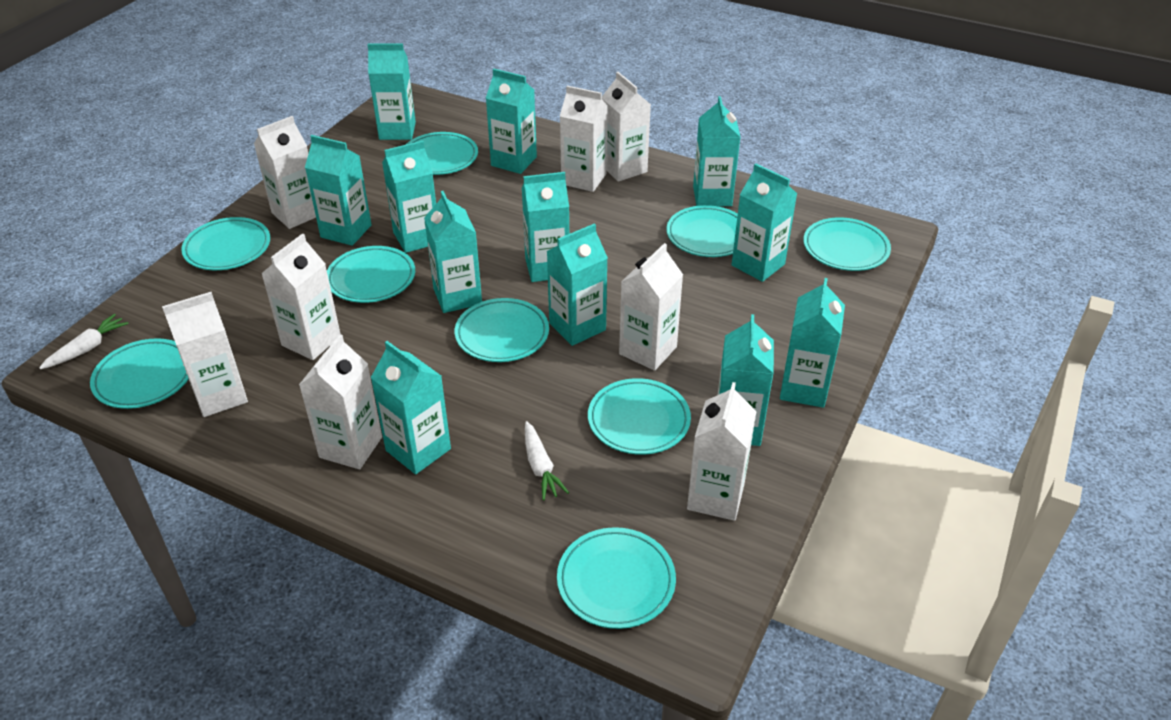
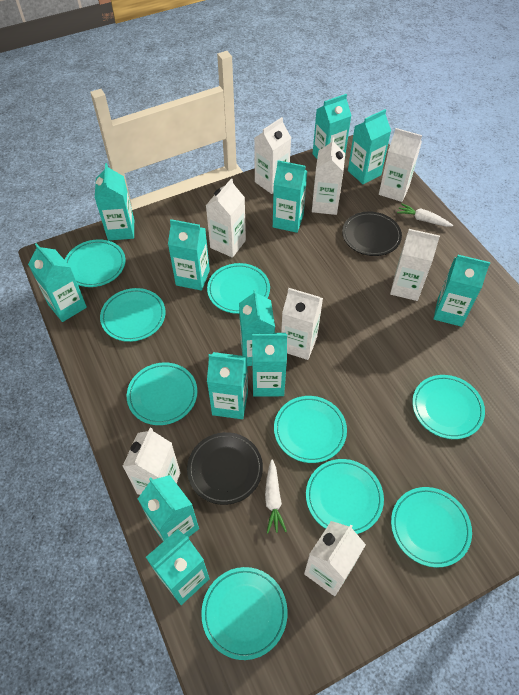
black plate: 0 -> 2

